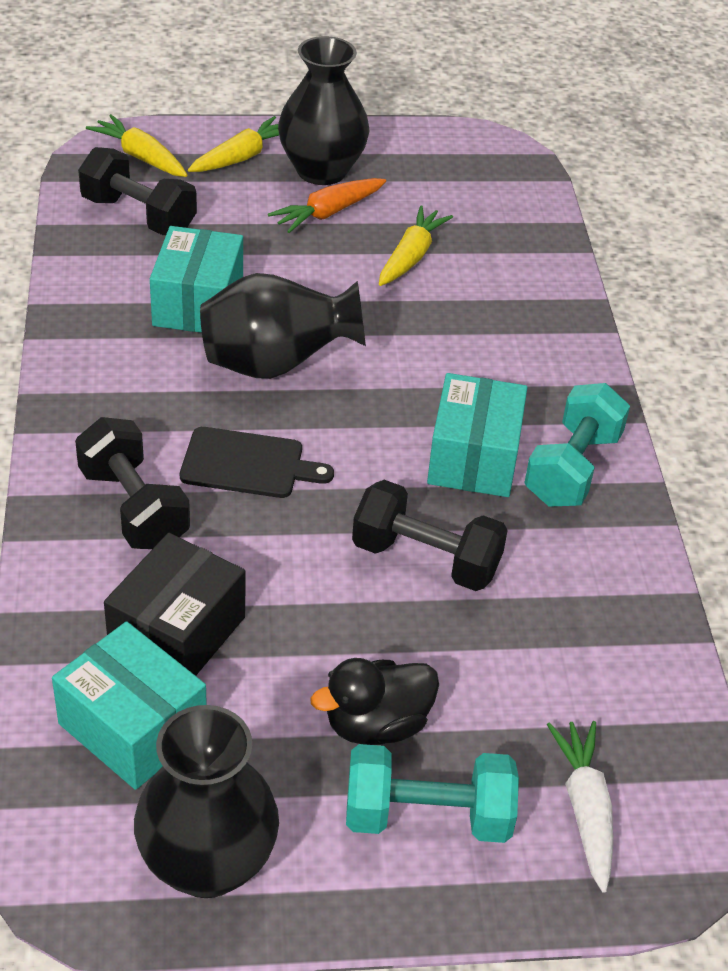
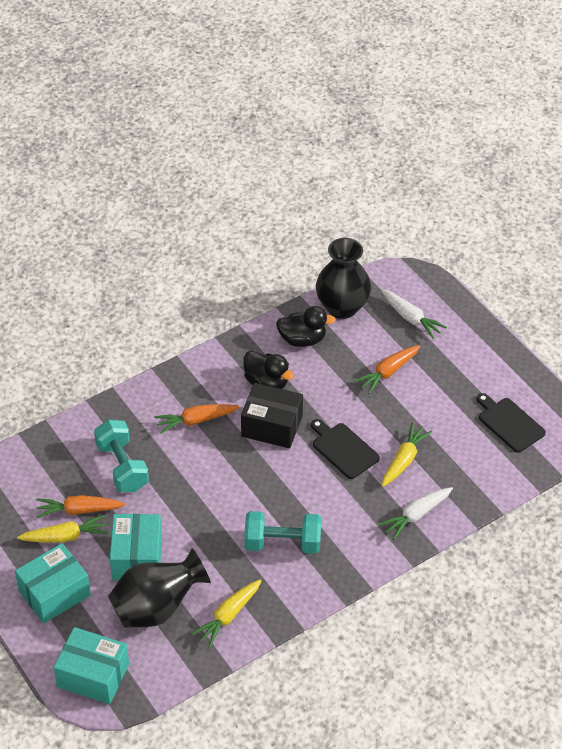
black cutting board: 1 -> 2
black duck: 1 -> 2
black dumbbell: 3 -> 0
black vase: 3 -> 2
orange carrot: 1 -> 3
white carrot: 1 -> 2

